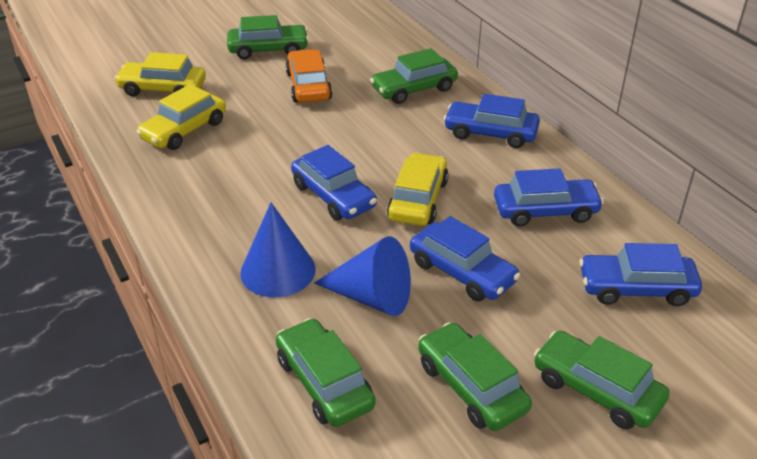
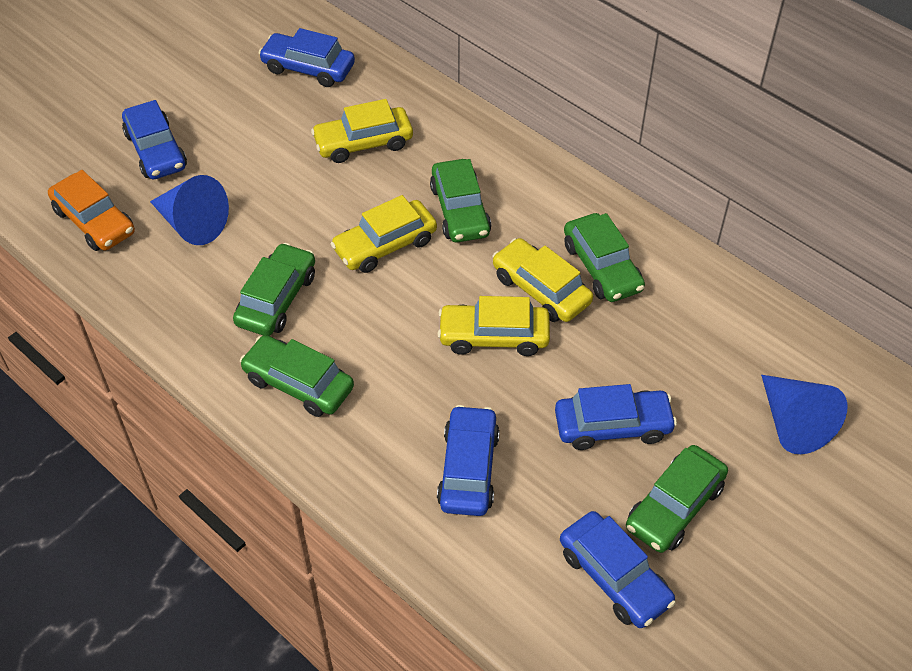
yellow car: 3 -> 4

